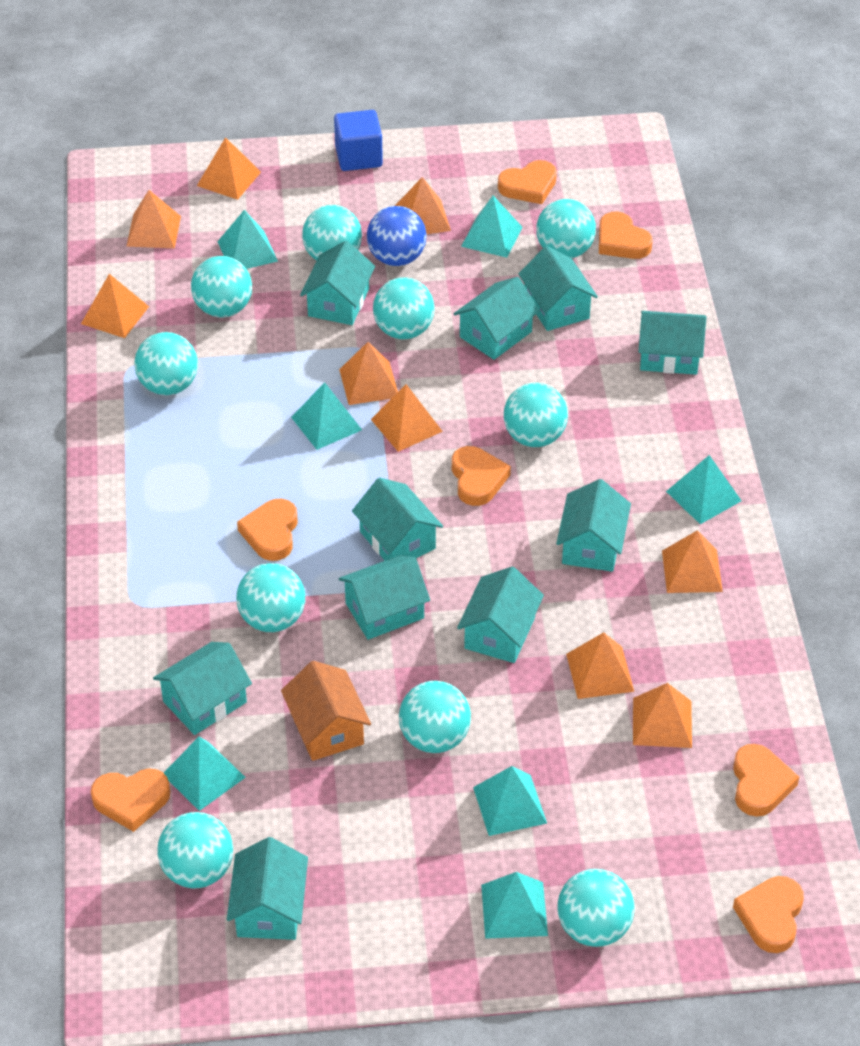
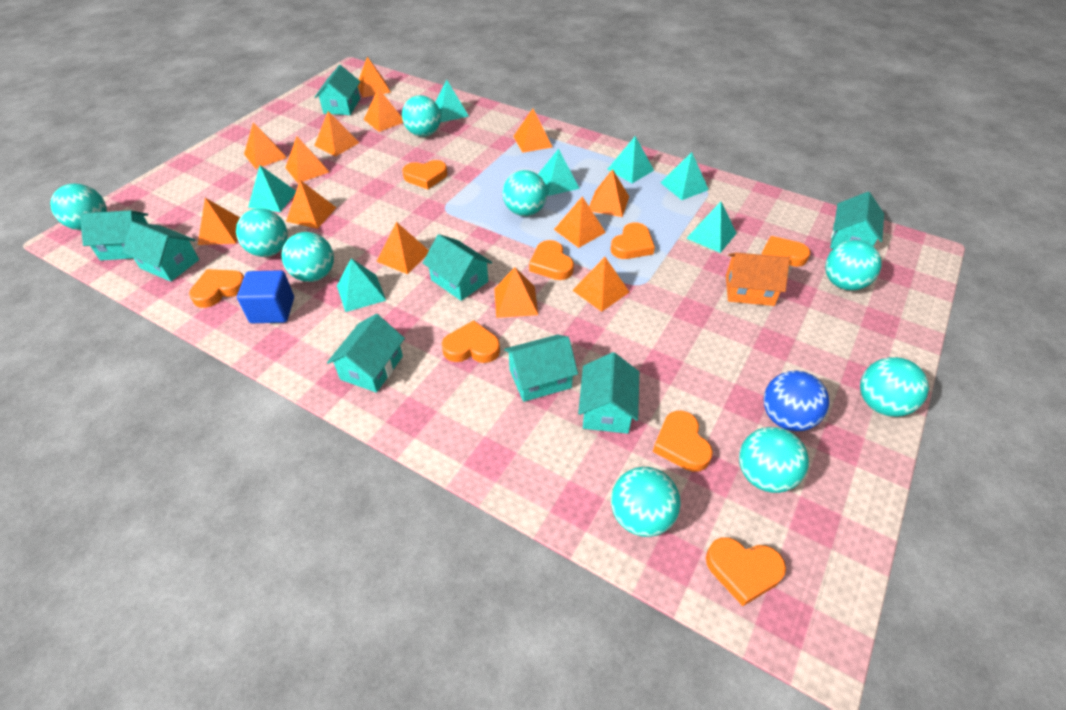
orange heart: 7 -> 8
orange pyramid: 9 -> 13
turquoise ball: 10 -> 9
turquoise house: 10 -> 8

